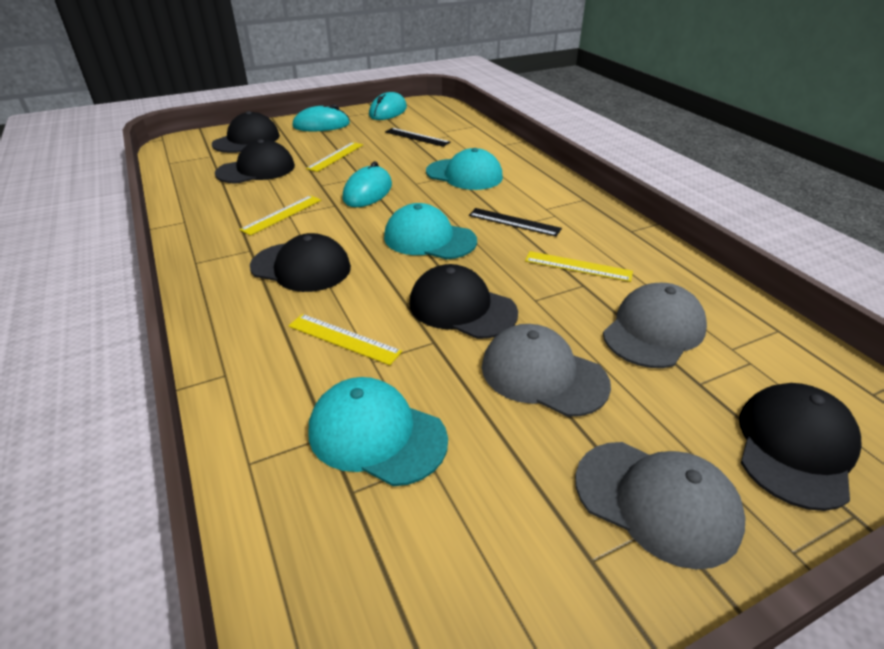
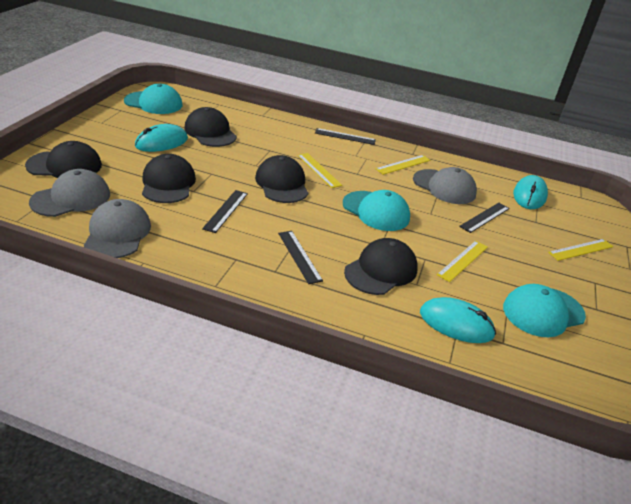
black ruler: 2 -> 4

